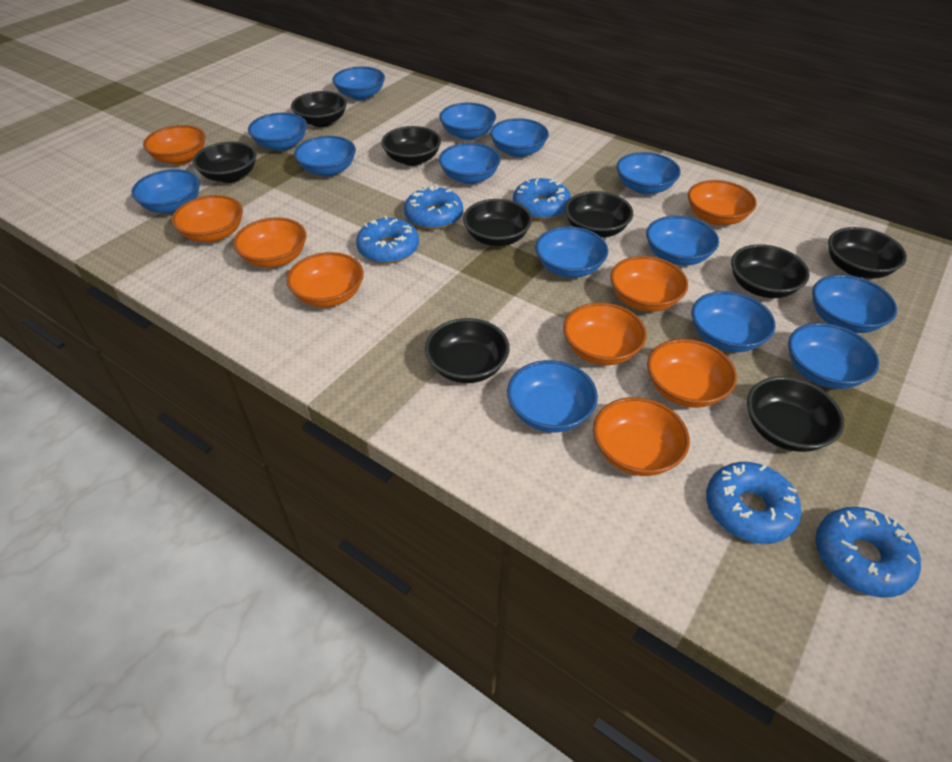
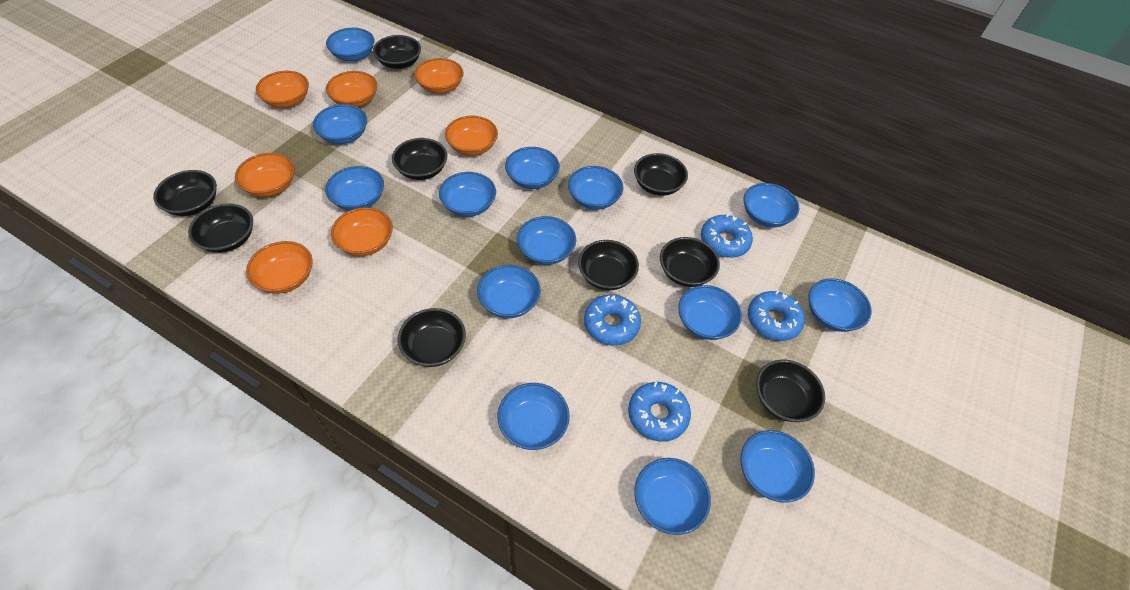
blue donut: 5 -> 4
orange bowl: 9 -> 7

